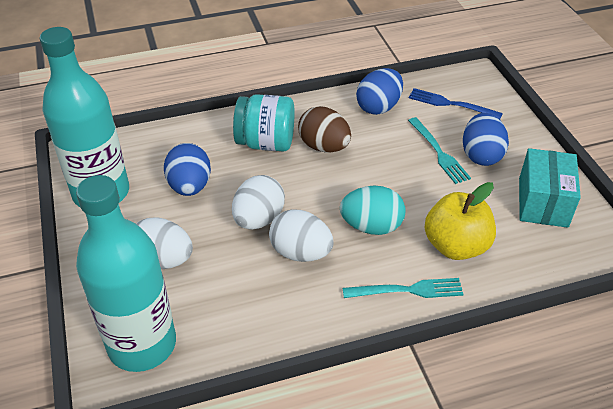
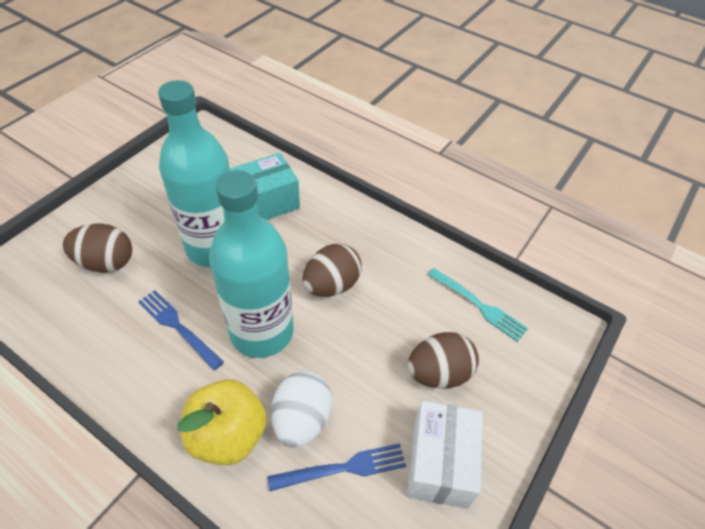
blue egg: 3 -> 0
blue fork: 1 -> 2
brown egg: 1 -> 3
turquoise egg: 1 -> 0
turquoise fork: 2 -> 1
turquoise jar: 1 -> 0
white box: 0 -> 1
white egg: 3 -> 1

